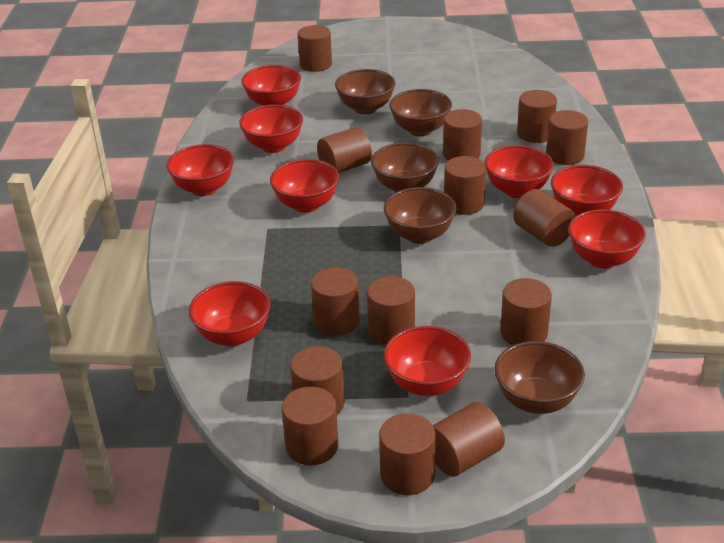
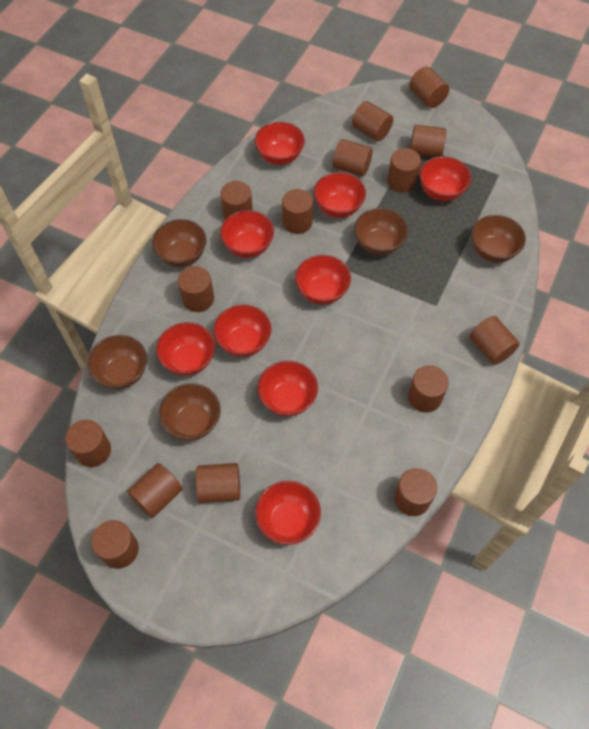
brown cylinder: 14 -> 15

